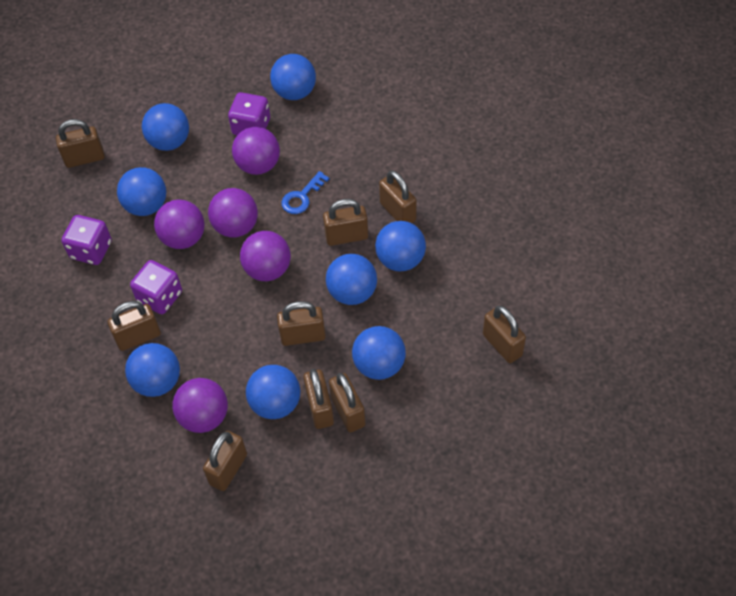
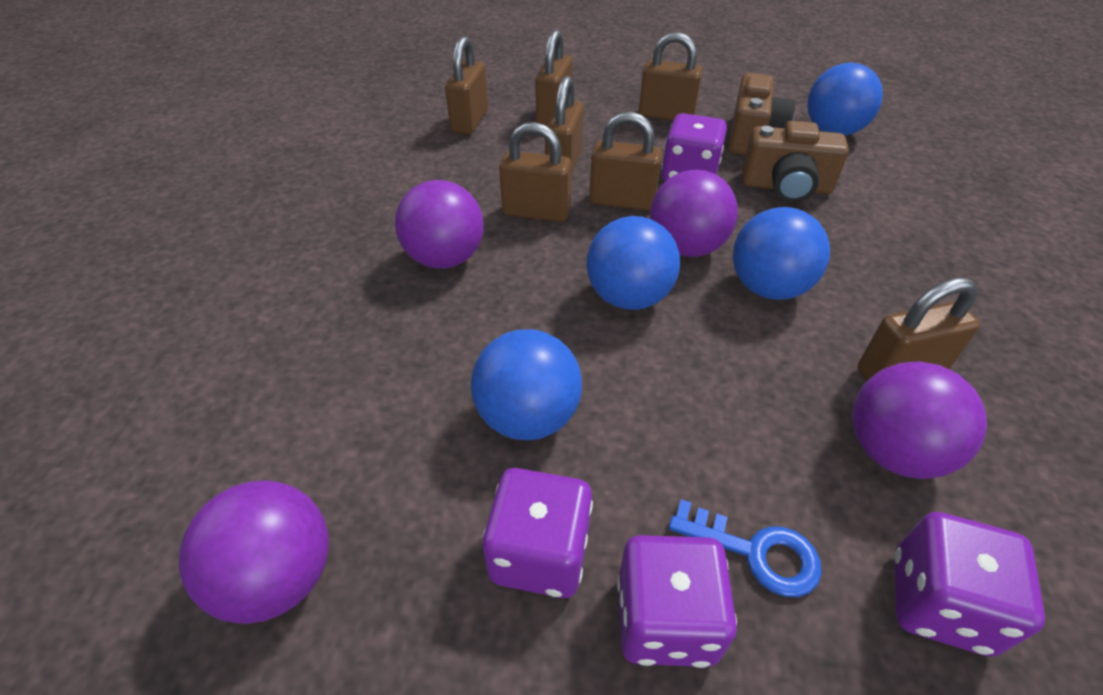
blue ball: 8 -> 4
brown camera: 0 -> 2
brown padlock: 9 -> 7
purple ball: 5 -> 4
purple dice: 3 -> 4

